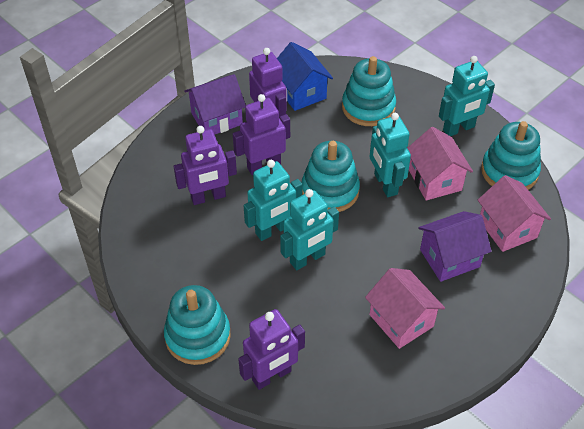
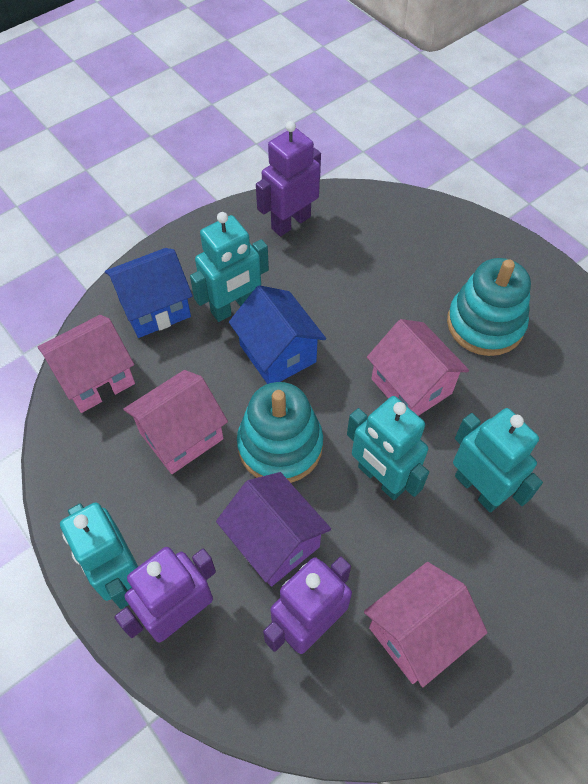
blue house: 1 -> 2
pink house: 3 -> 4
purple house: 2 -> 1
purple robot: 4 -> 3
turquoise stacking toy: 4 -> 2

